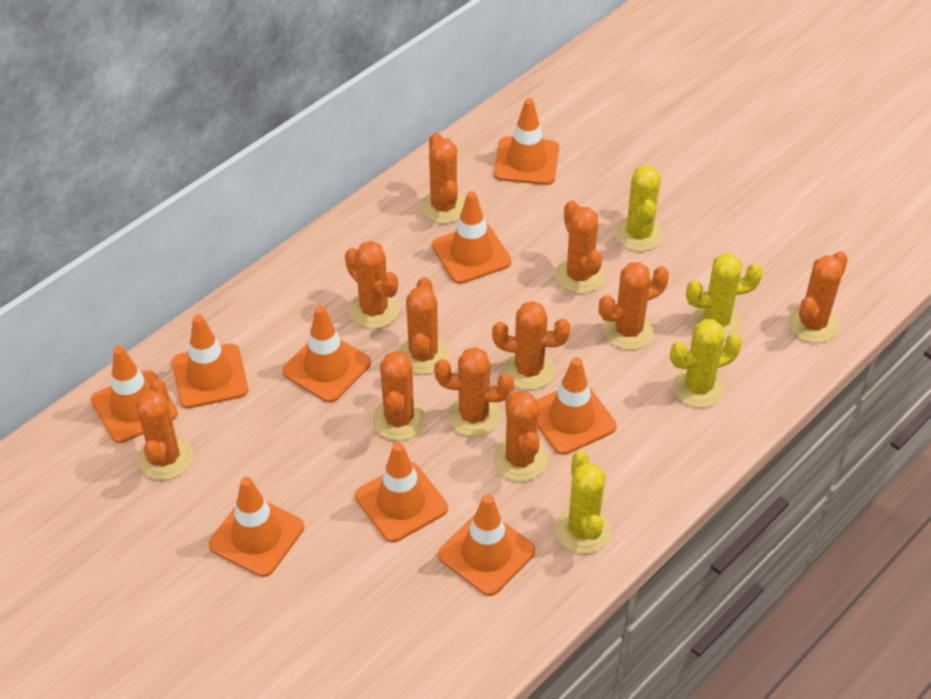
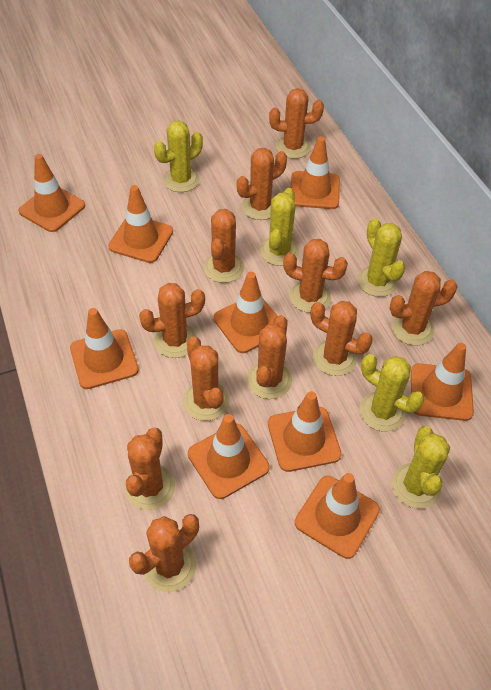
yellow cactus: 4 -> 5

